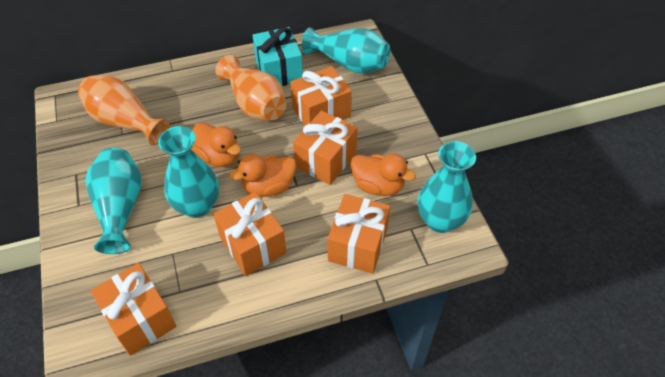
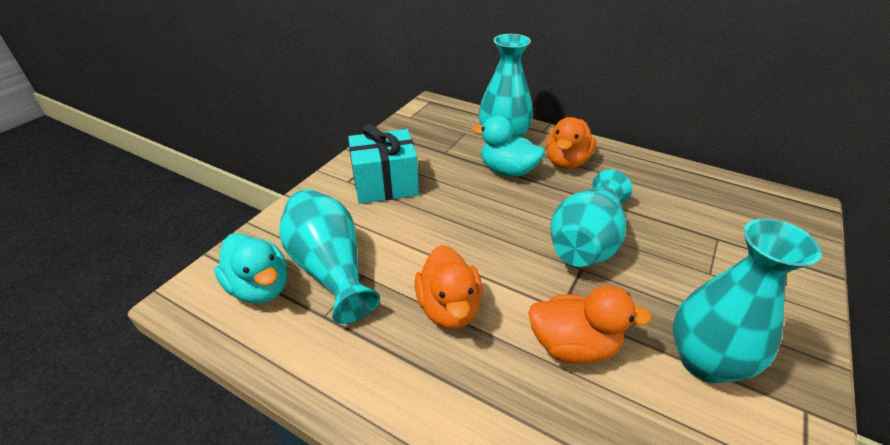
orange gift: 5 -> 0
orange vase: 2 -> 0
turquoise duck: 0 -> 2

